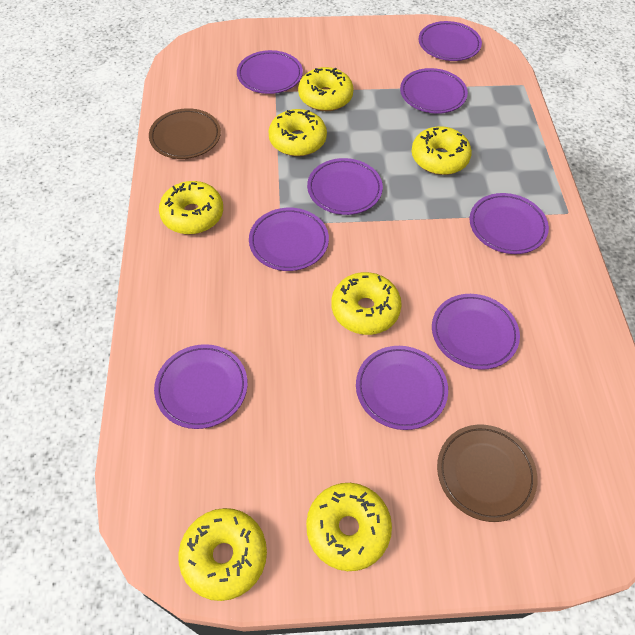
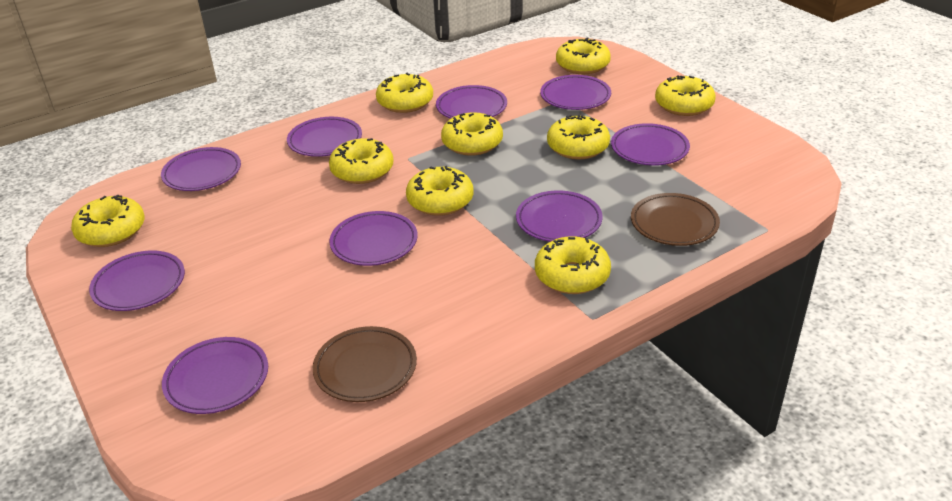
yellow donut: 7 -> 9

